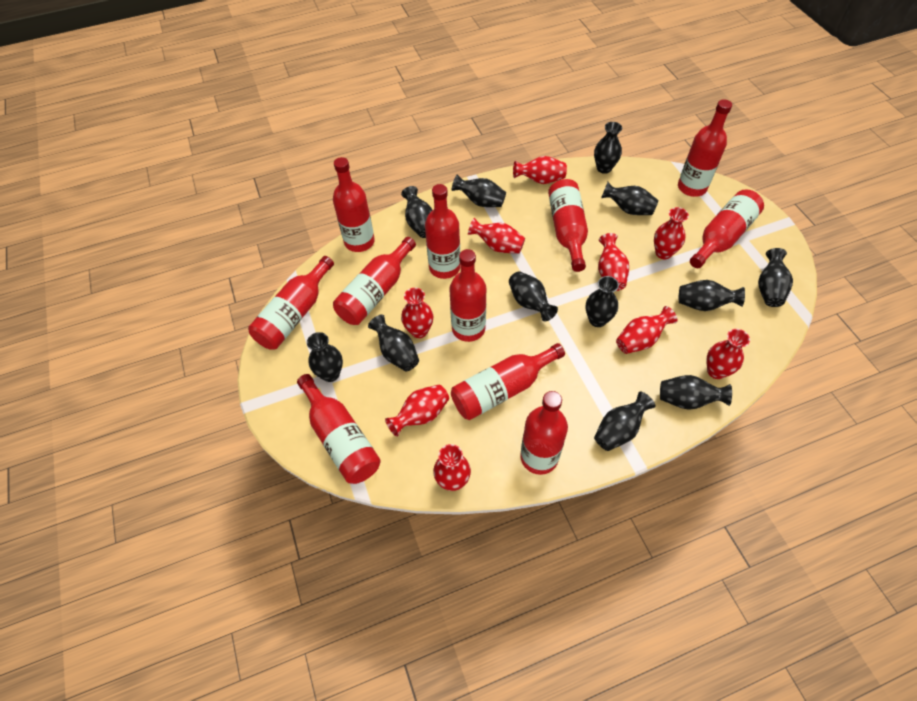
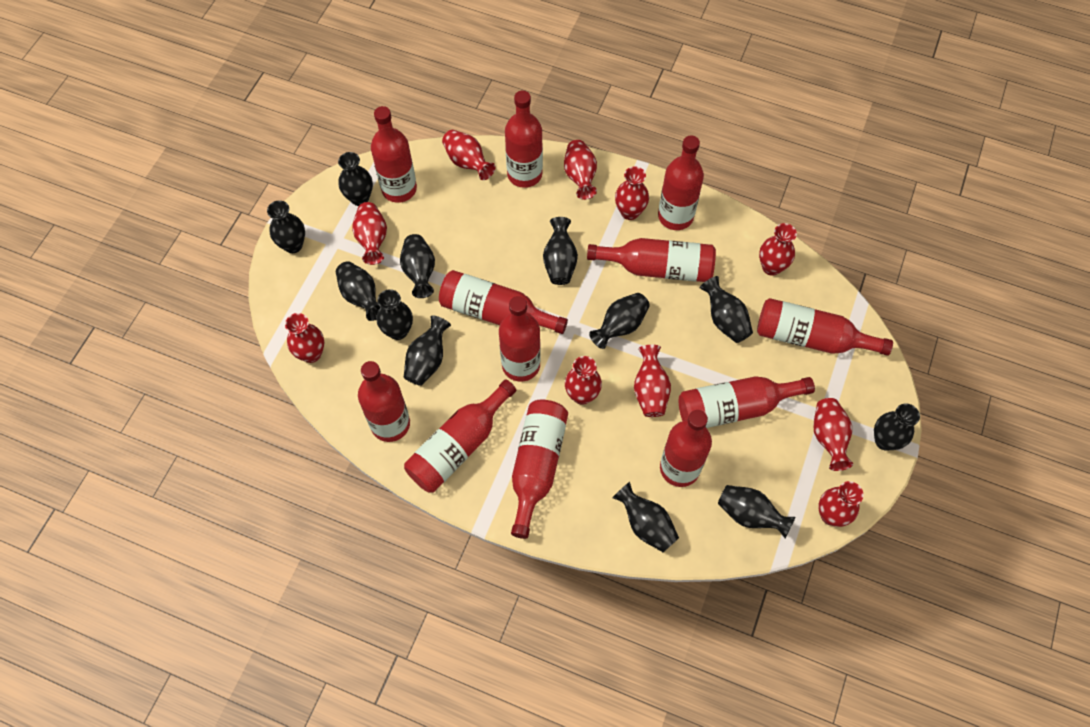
red bottle: 11 -> 12
red vase: 9 -> 10

